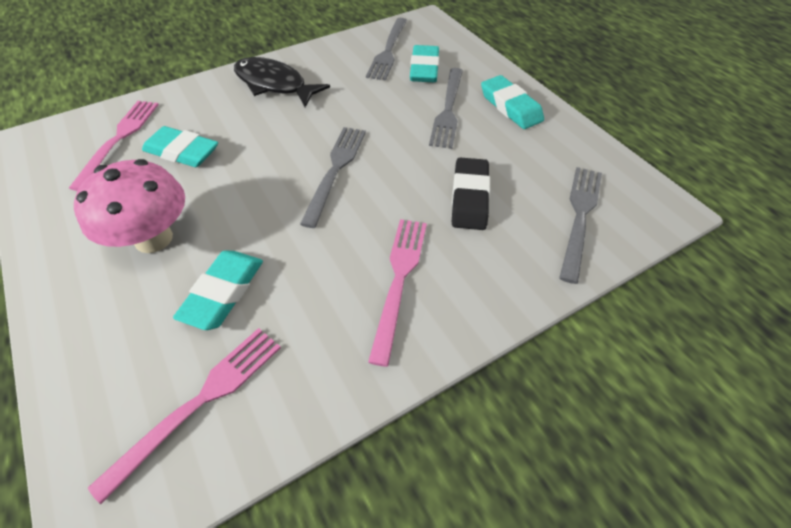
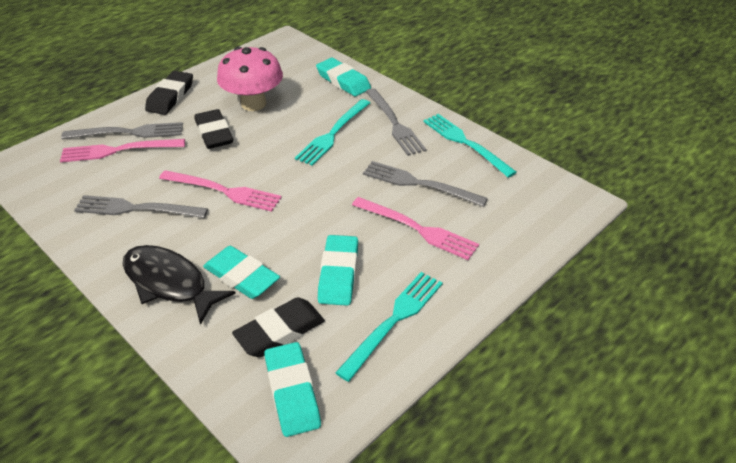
black eraser: 1 -> 3
turquoise fork: 0 -> 3

